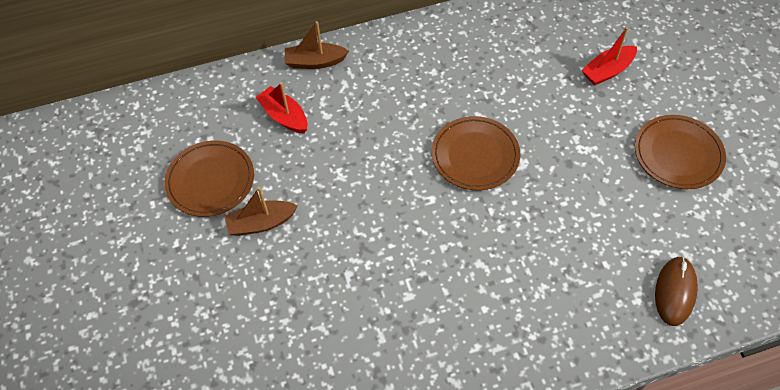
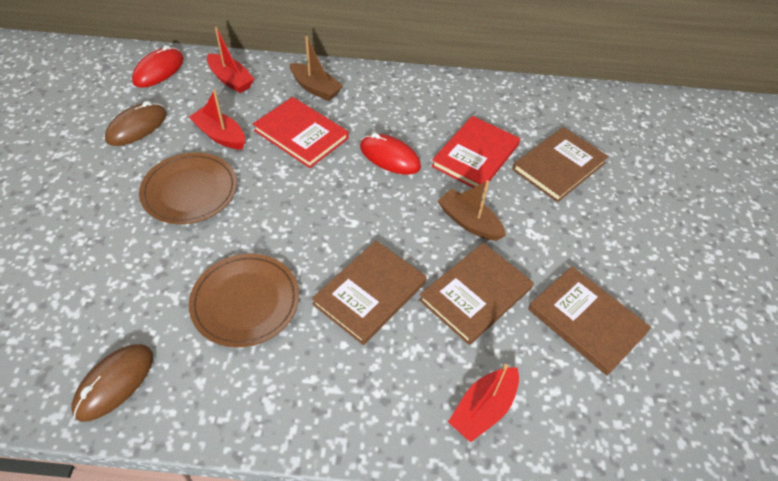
brown book: 0 -> 4
brown mouse: 1 -> 2
brown plate: 3 -> 2
red boat: 2 -> 3
red book: 0 -> 2
red mouse: 0 -> 2

